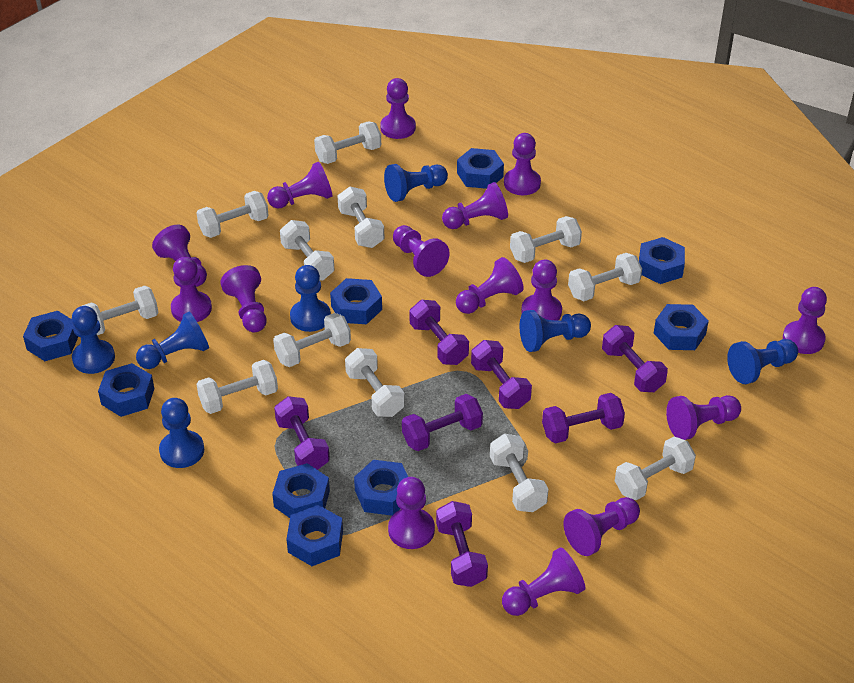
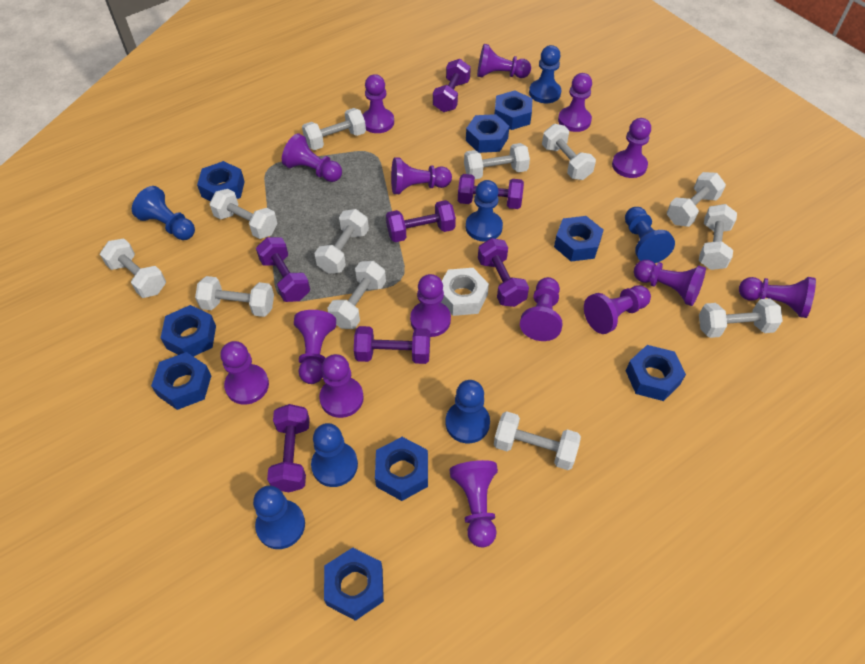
white nut: 0 -> 1

